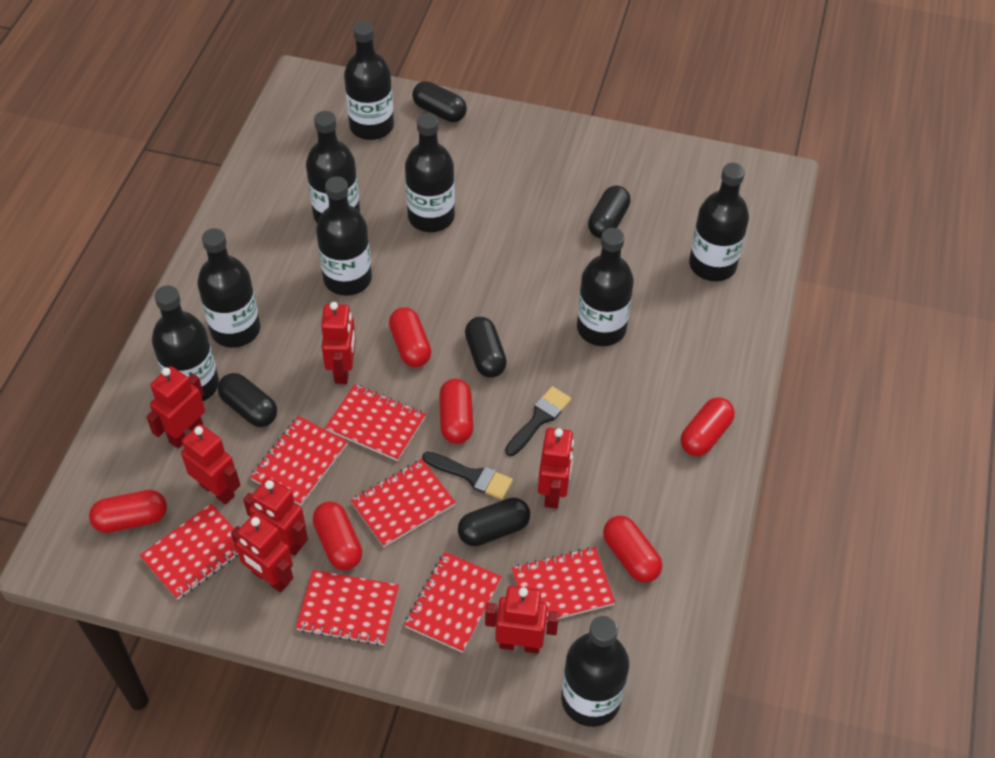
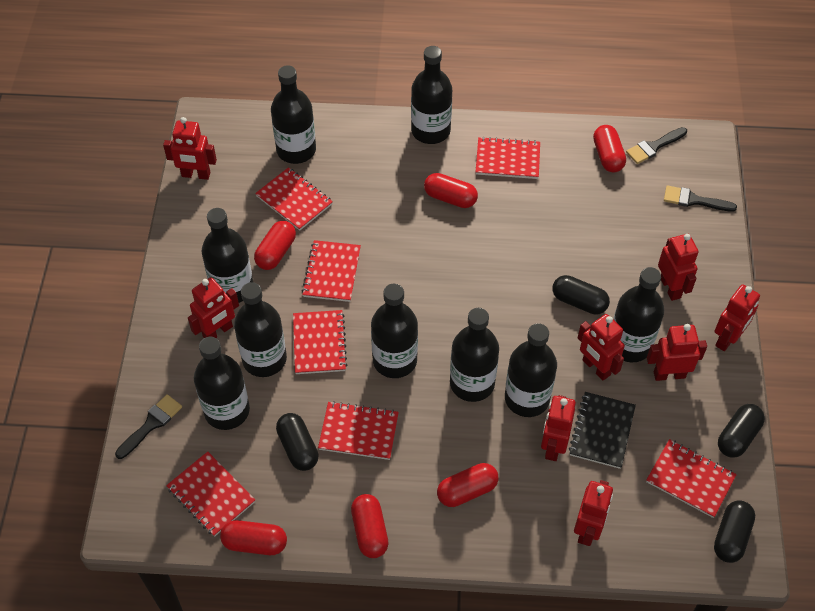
black brush: 2 -> 3
black capsule: 5 -> 4
black notebook: 0 -> 1
red robot: 7 -> 8

